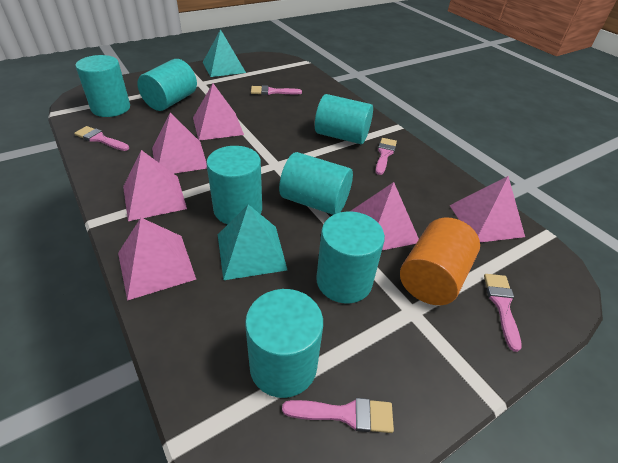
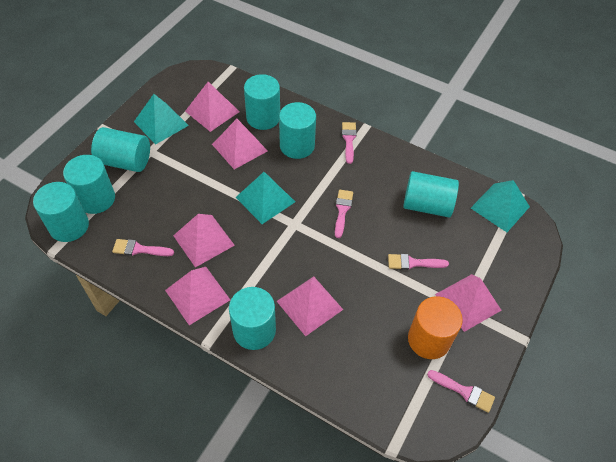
turquoise pyramid: 2 -> 3

